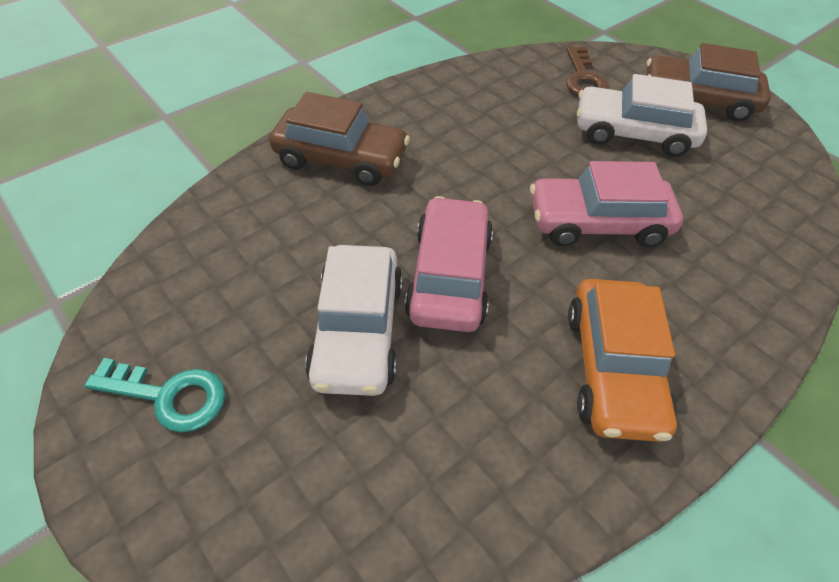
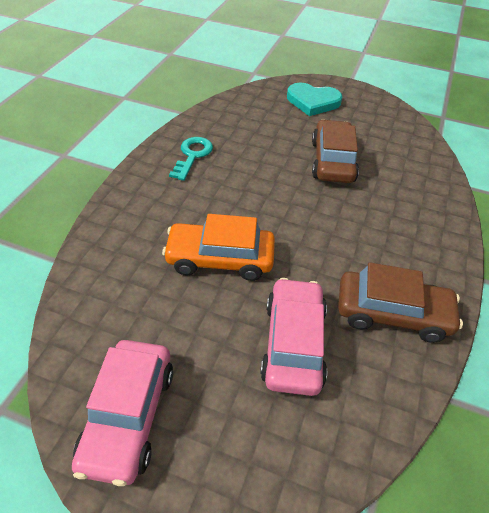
brown key: 1 -> 0
turquoise heart: 0 -> 1
white car: 2 -> 0

